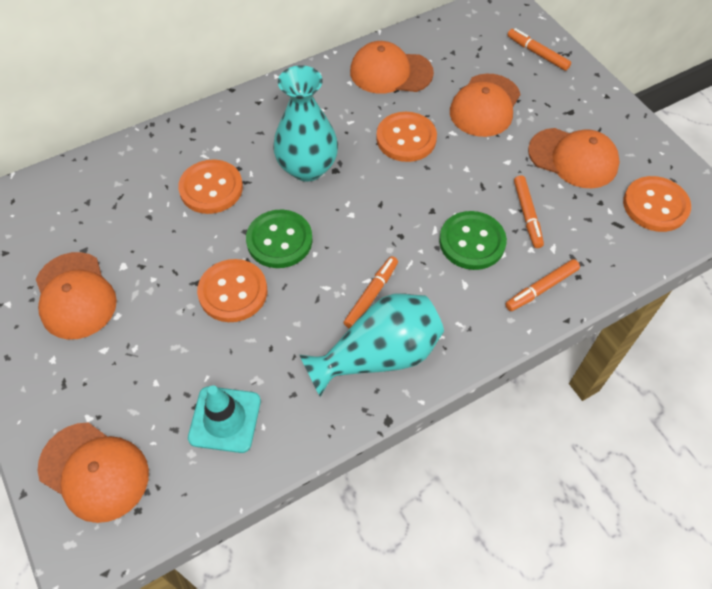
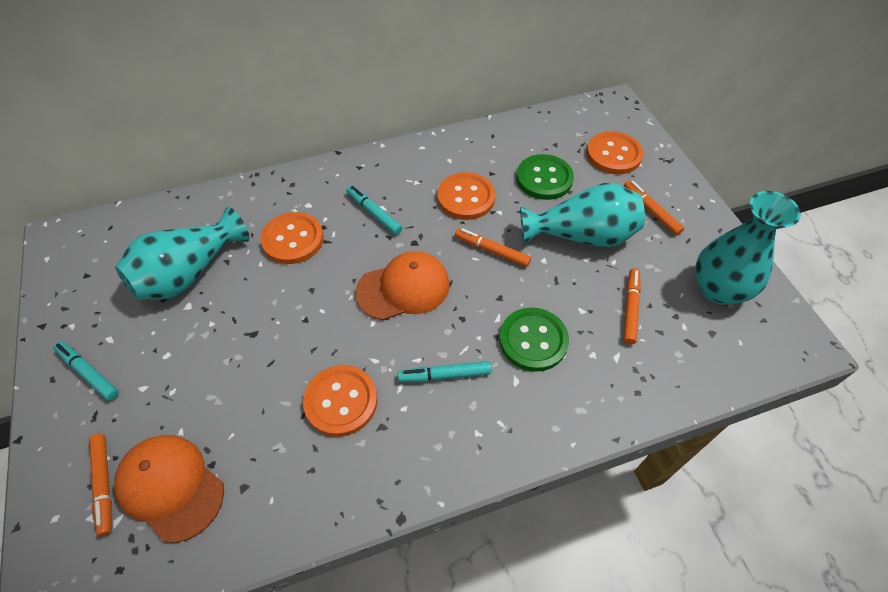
orange cap: 5 -> 2
turquoise marker: 0 -> 3
turquoise traffic cone: 1 -> 0
turquoise vase: 2 -> 3

